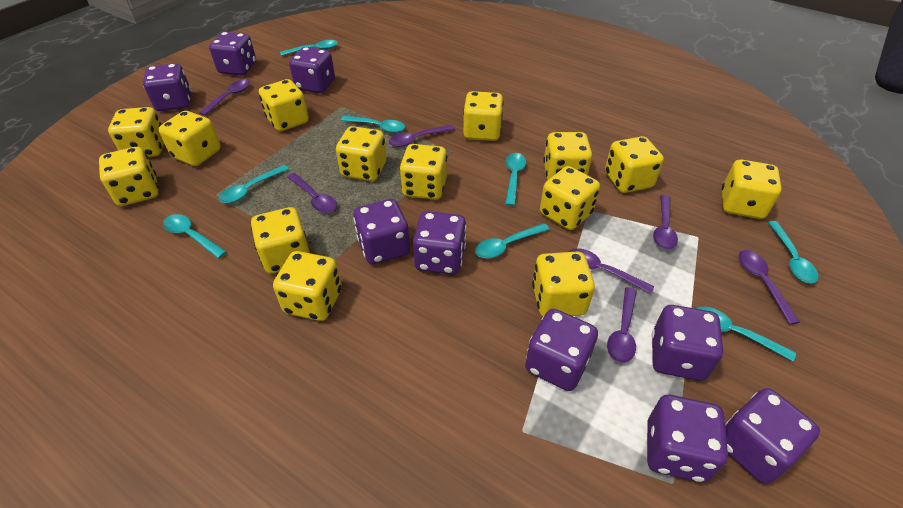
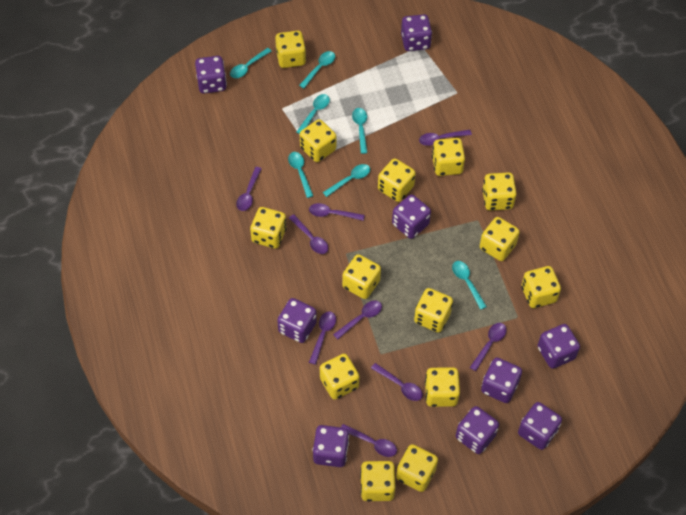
purple spoon: 7 -> 9
turquoise spoon: 8 -> 7

